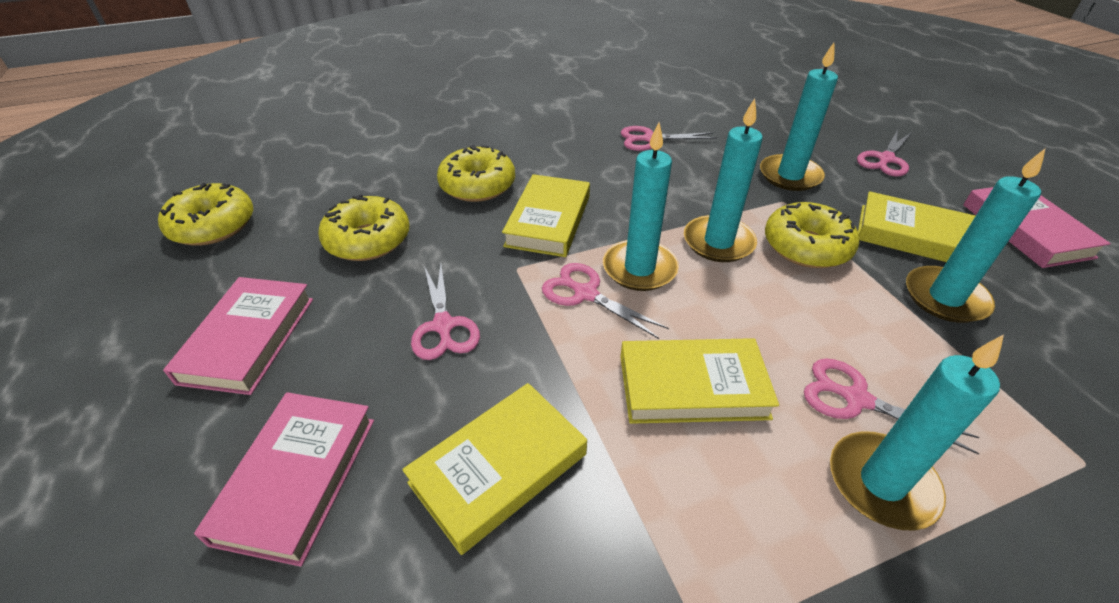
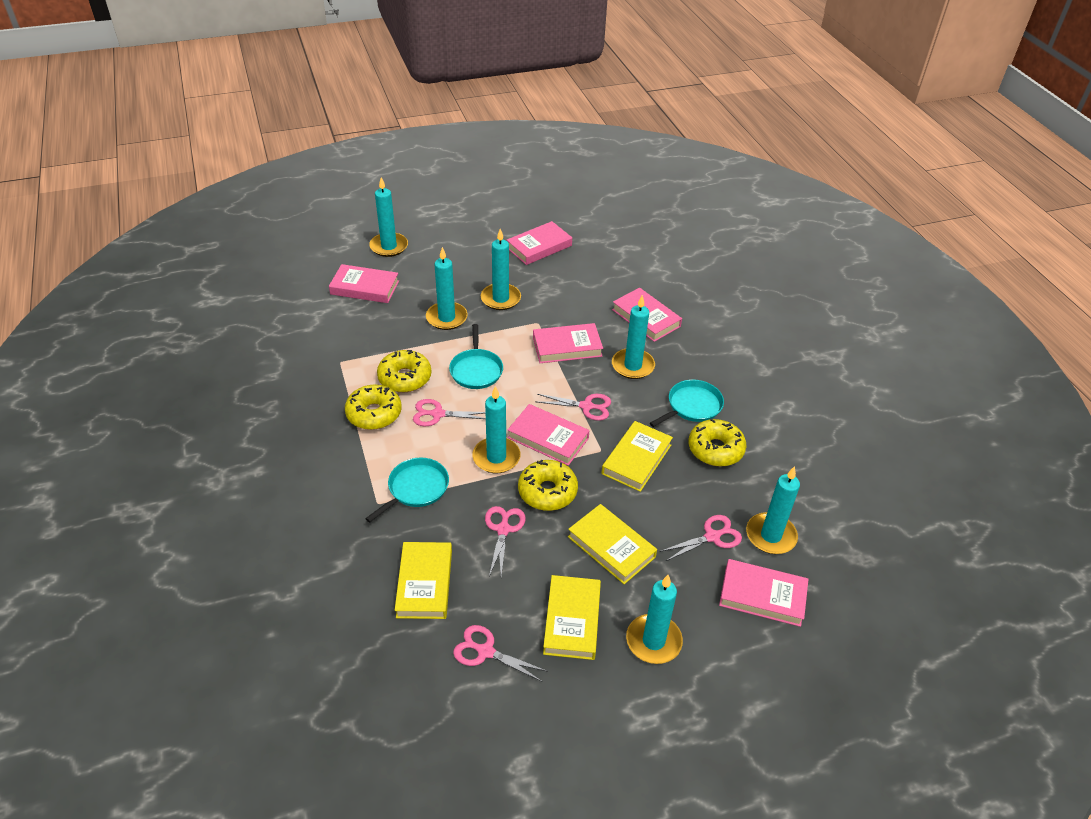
pink book: 3 -> 6
turquoise candle: 5 -> 7
turquoise pan: 0 -> 3

